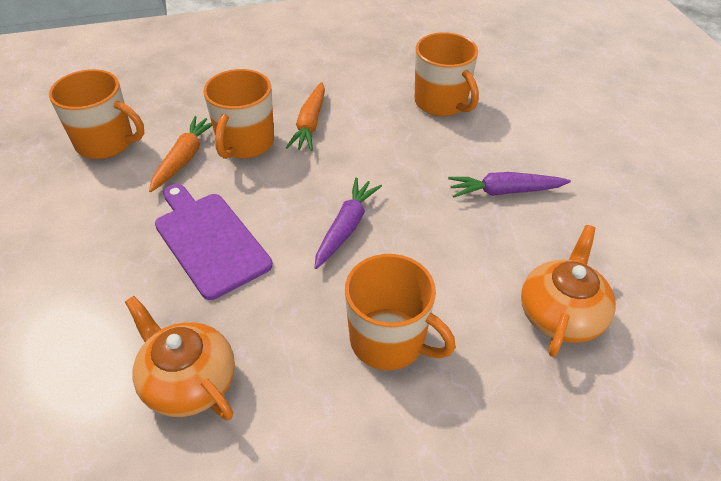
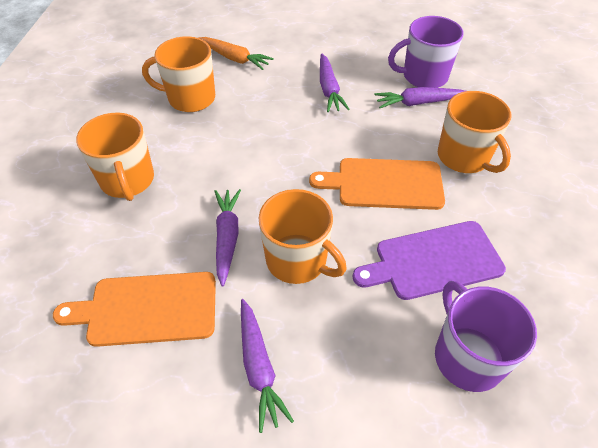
orange carrot: 2 -> 1
orange cutting board: 0 -> 2
orange teapot: 2 -> 0
purple carrot: 2 -> 4
purple mug: 0 -> 2

